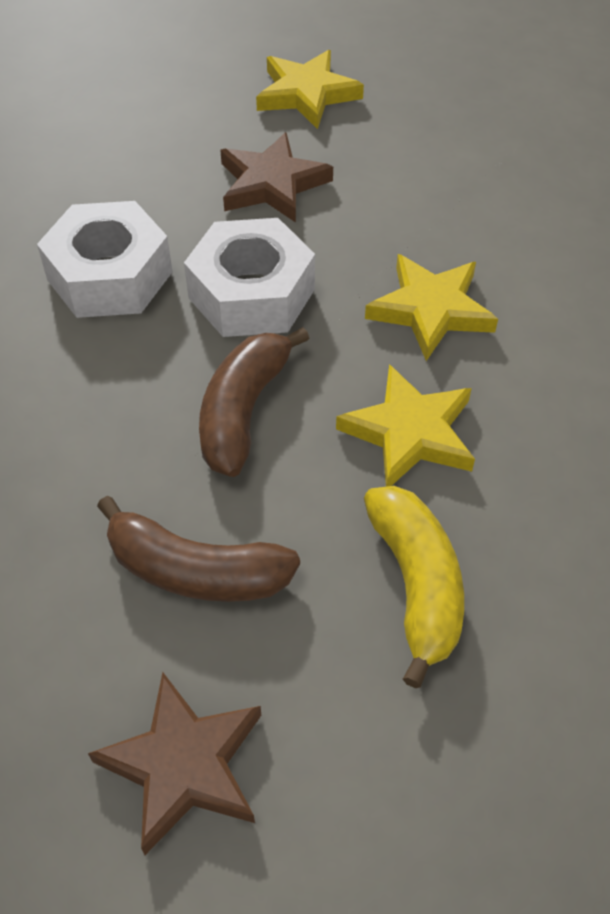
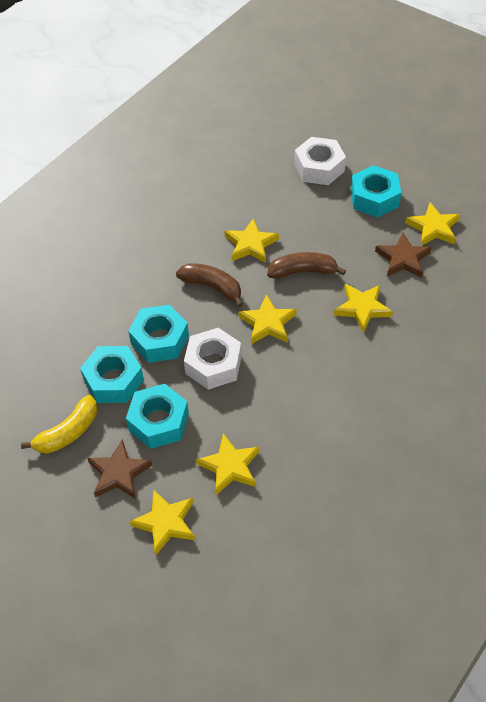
turquoise nut: 0 -> 4
yellow star: 3 -> 6

